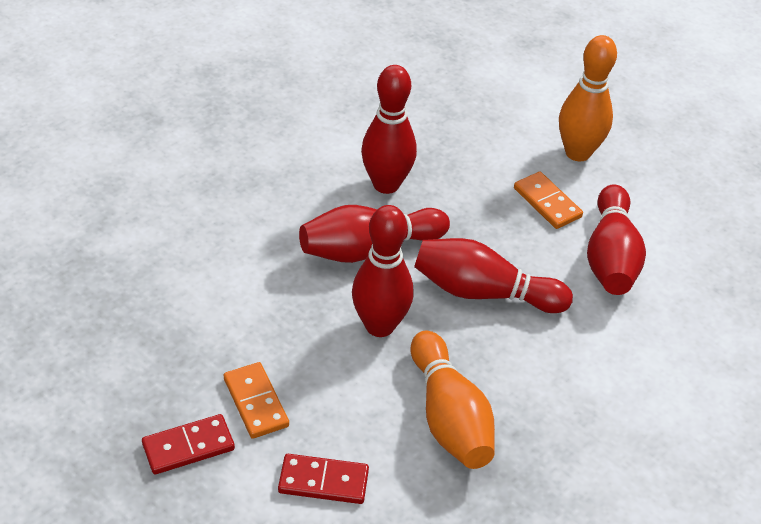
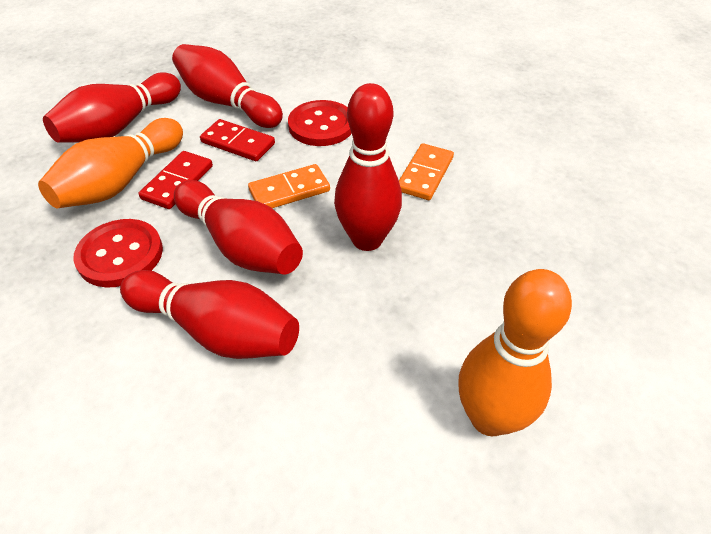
red button: 0 -> 2

